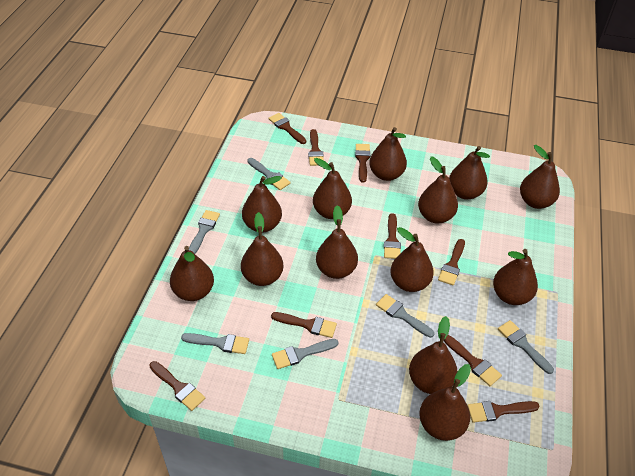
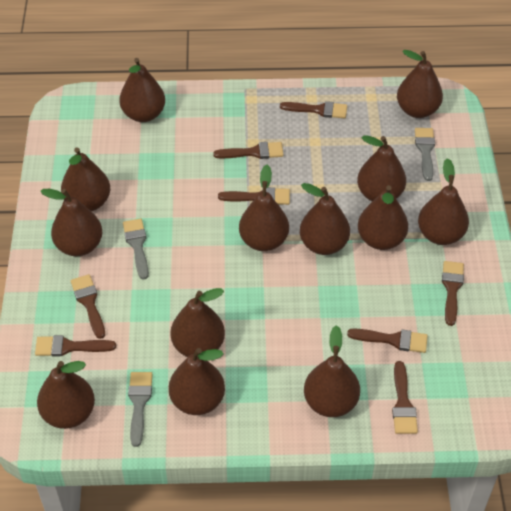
brown brush: 9 -> 8
grey brush: 6 -> 3

